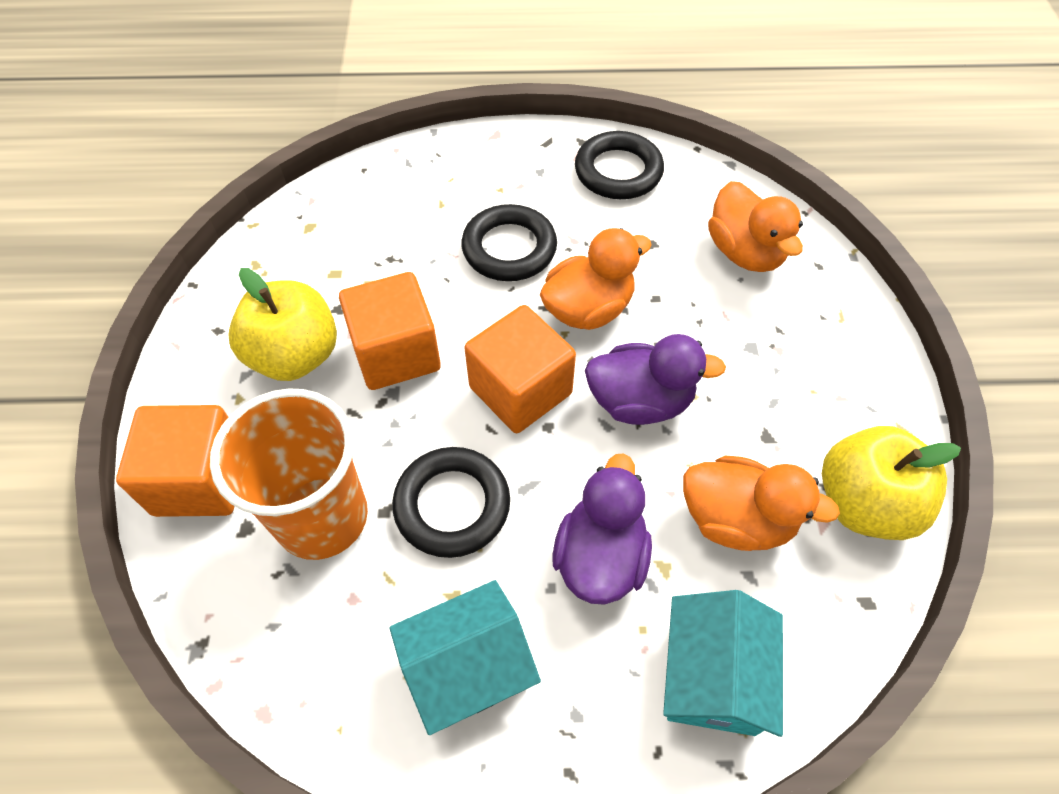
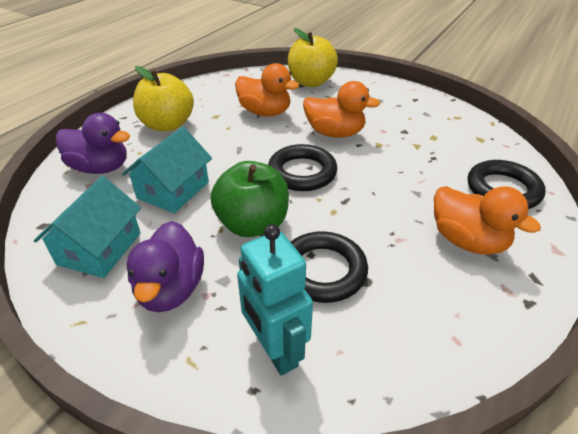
green apple: 0 -> 1
orange cube: 3 -> 0
orange cup: 1 -> 0
turquoise robot: 0 -> 1

